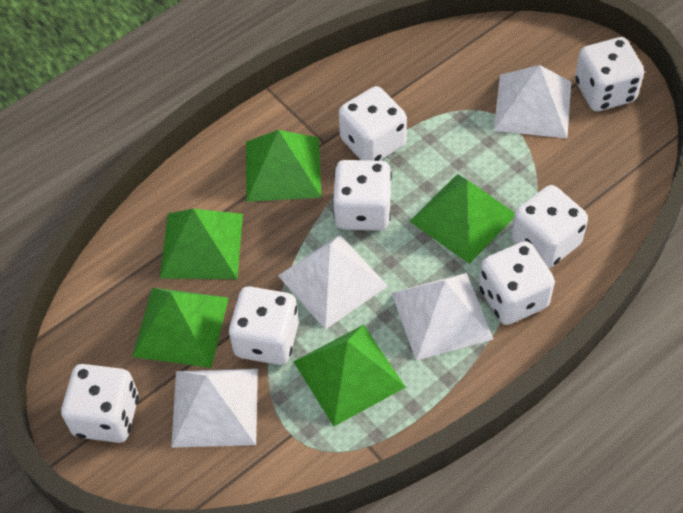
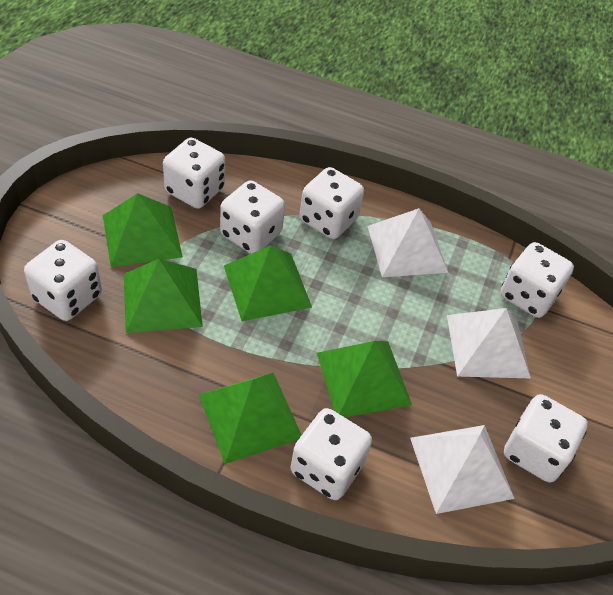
white pyramid: 4 -> 3

